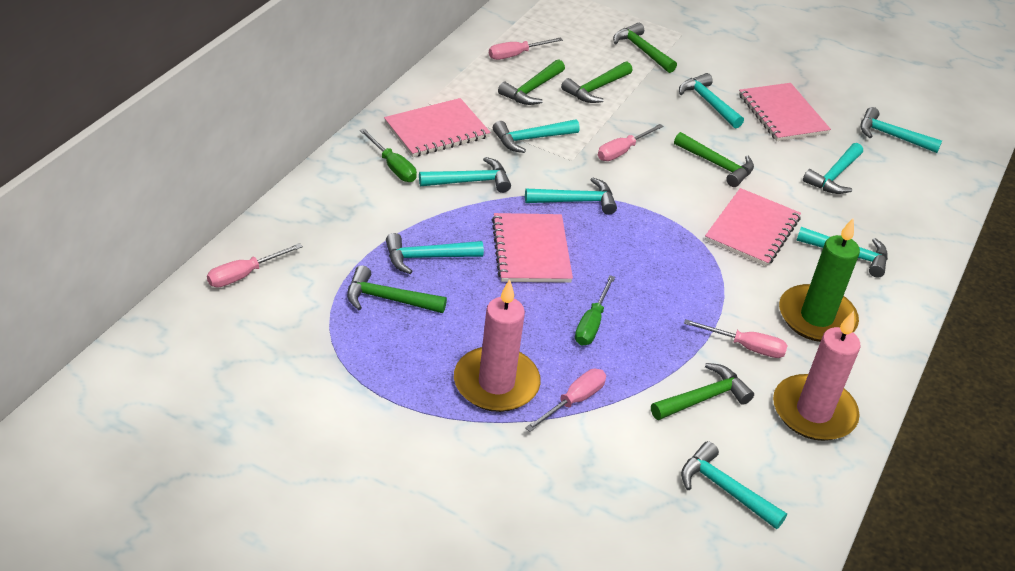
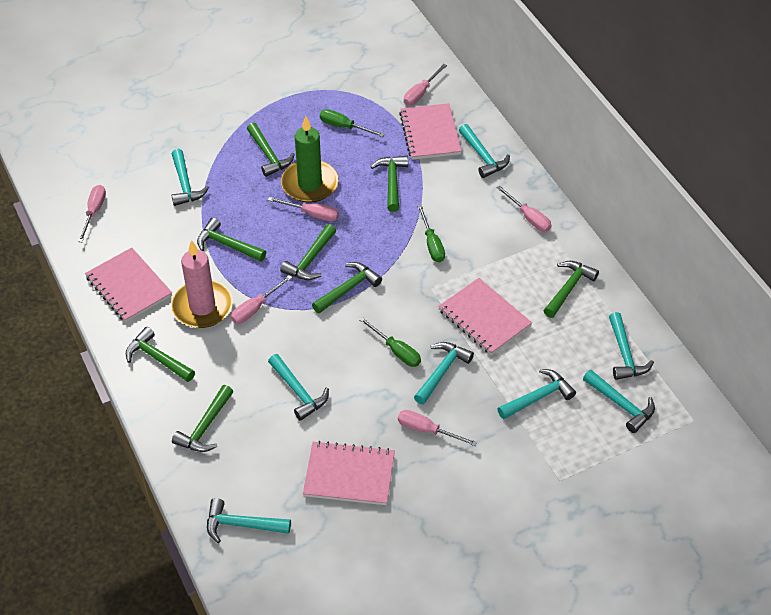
green hammer: 6 -> 8
green screwdriver: 2 -> 3
pink candle: 2 -> 1
pink screwdriver: 5 -> 6
turquoise hammer: 9 -> 8

